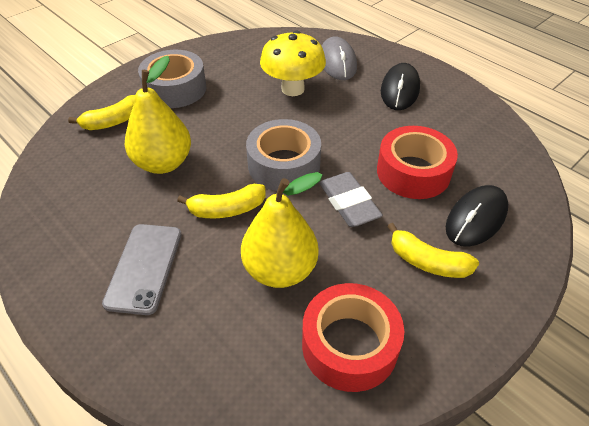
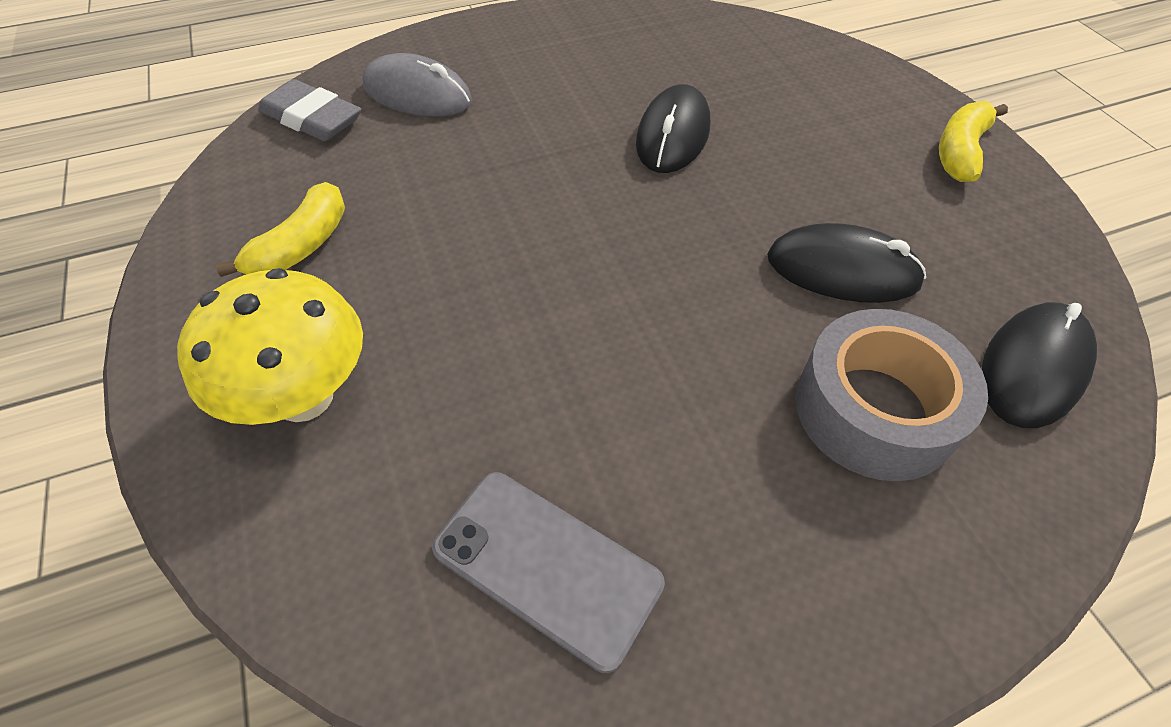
black mouse: 2 -> 3
grey tape: 2 -> 1
red tape: 2 -> 0
yellow banana: 3 -> 2
yellow pear: 2 -> 0

